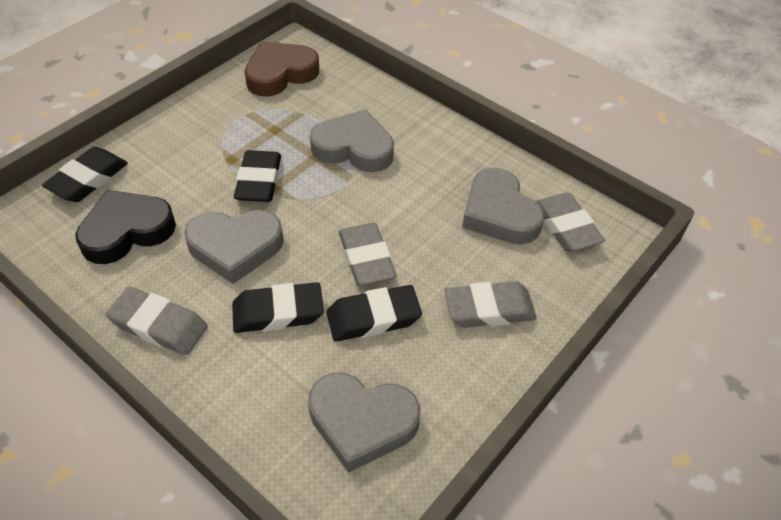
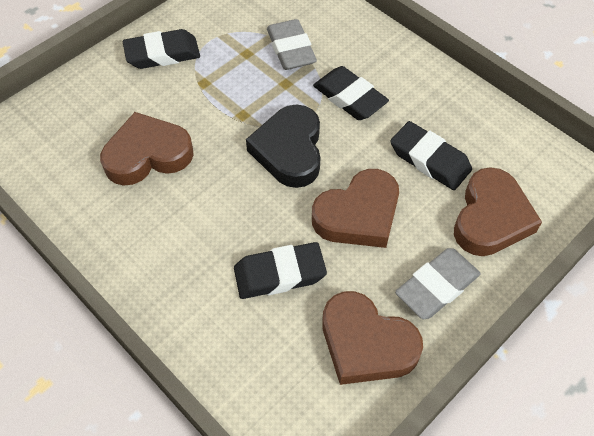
brown heart: 1 -> 4
grey eraser: 4 -> 2
grey heart: 4 -> 0

